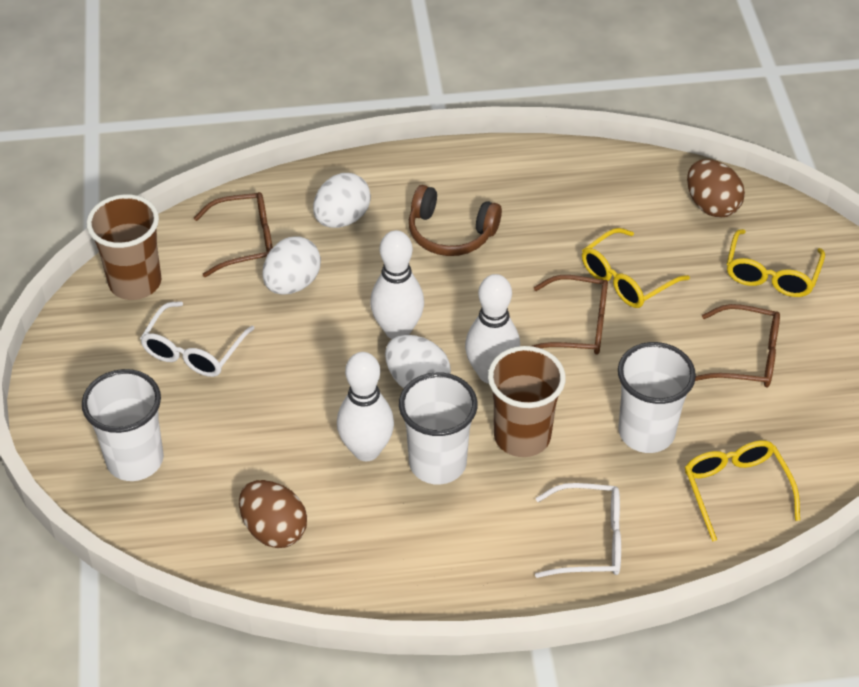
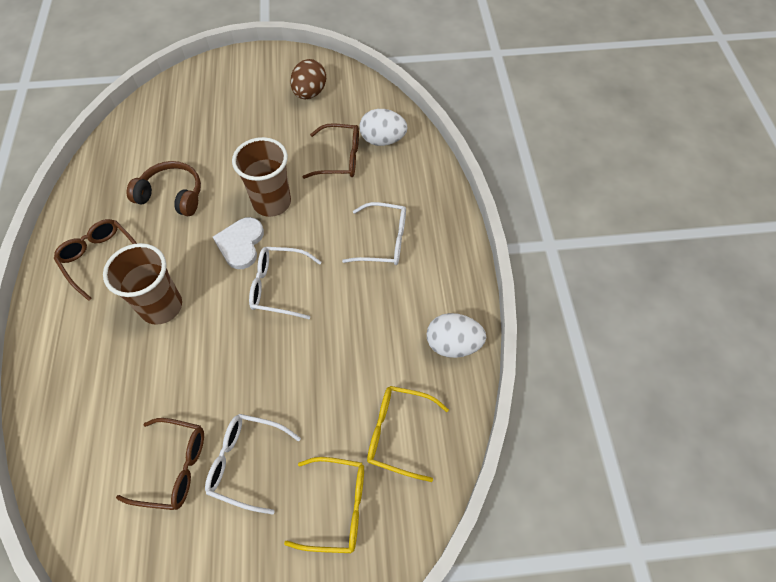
brown egg: 2 -> 1
white bowling pin: 3 -> 0
white cup: 3 -> 0
white egg: 3 -> 2
white glasses: 2 -> 3
white heart: 0 -> 1
yellow glasses: 3 -> 2

